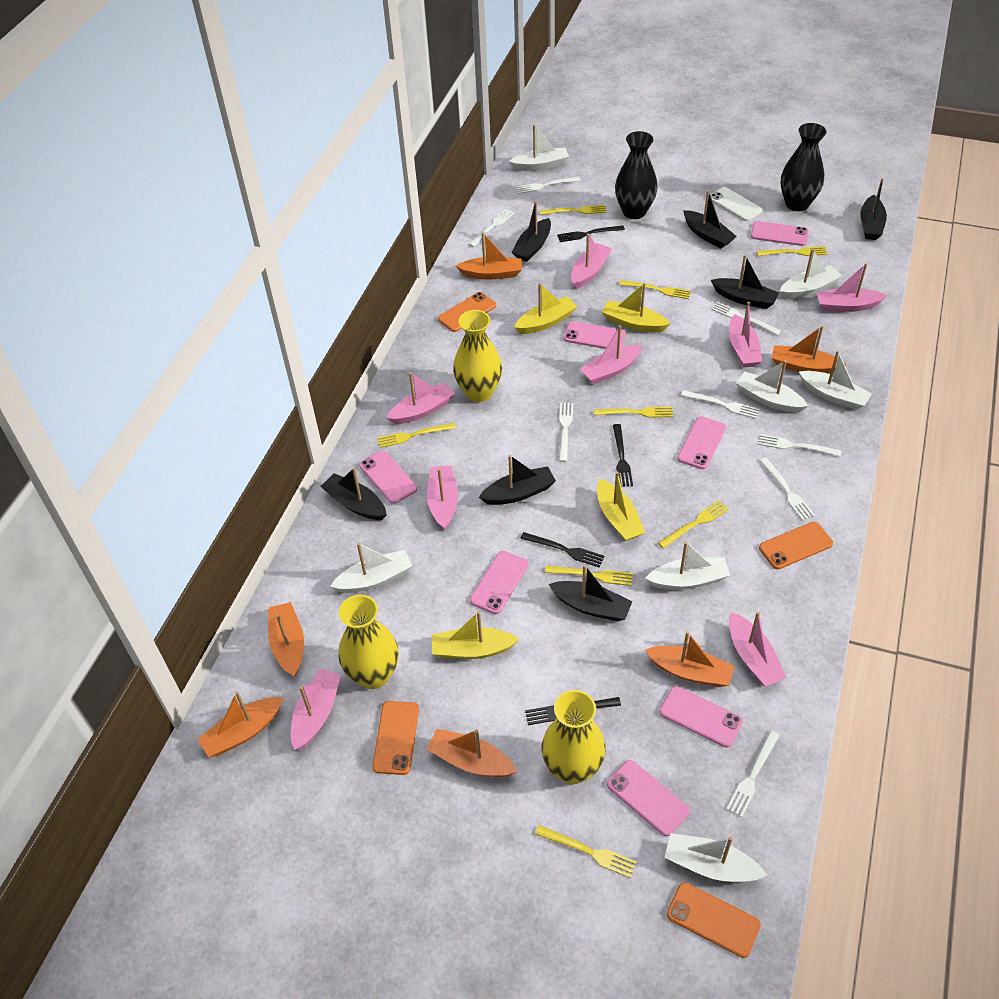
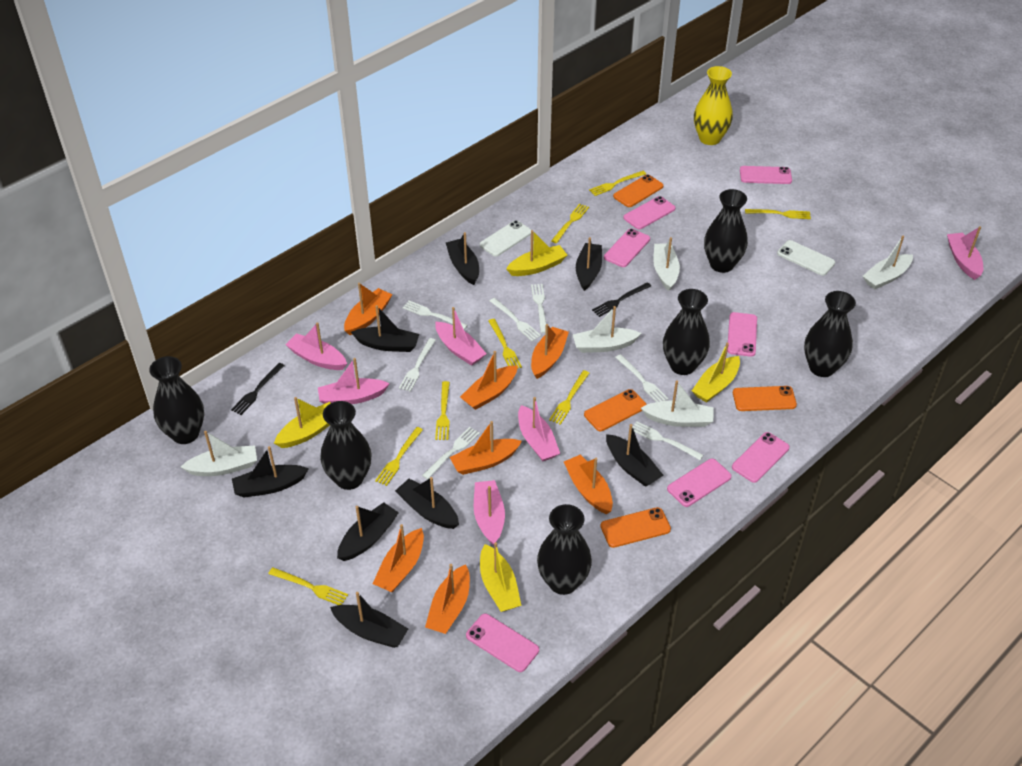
black boat: 7 -> 8
black fork: 4 -> 2
black vase: 2 -> 6
orange boat: 6 -> 7
pink boat: 8 -> 6
white boat: 7 -> 5
white fork: 8 -> 7
white phone: 1 -> 2
yellow vase: 3 -> 1

